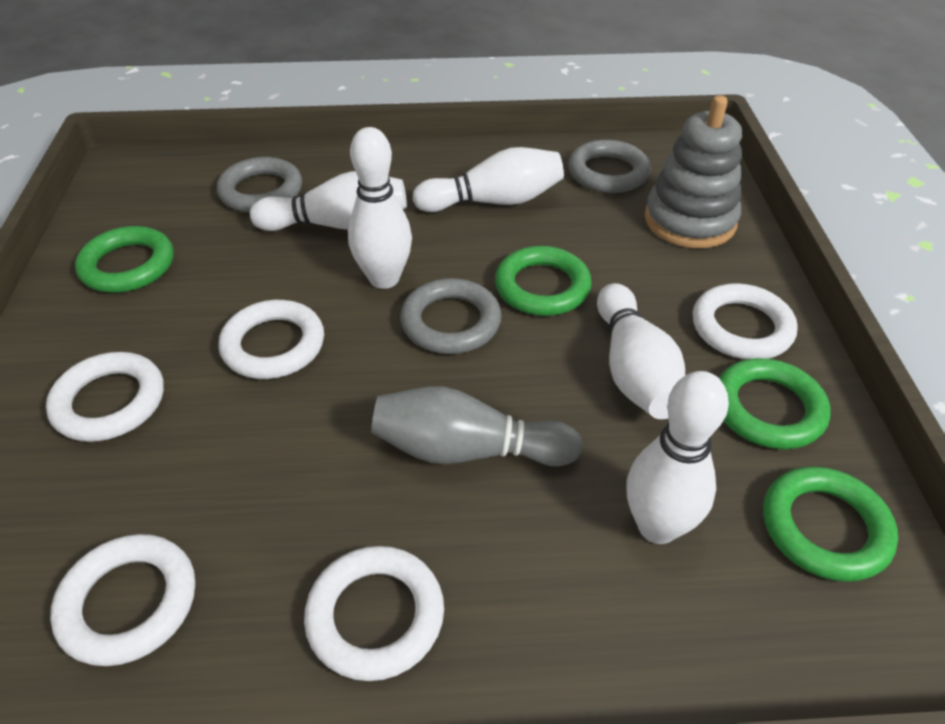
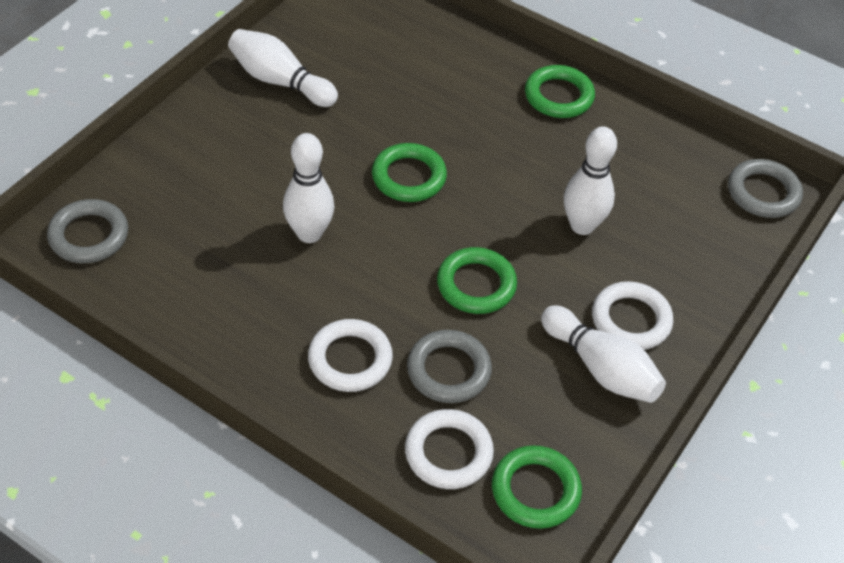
grey bowling pin: 1 -> 0
grey stacking toy: 1 -> 0
white bowling pin: 5 -> 4
white ring: 5 -> 3

